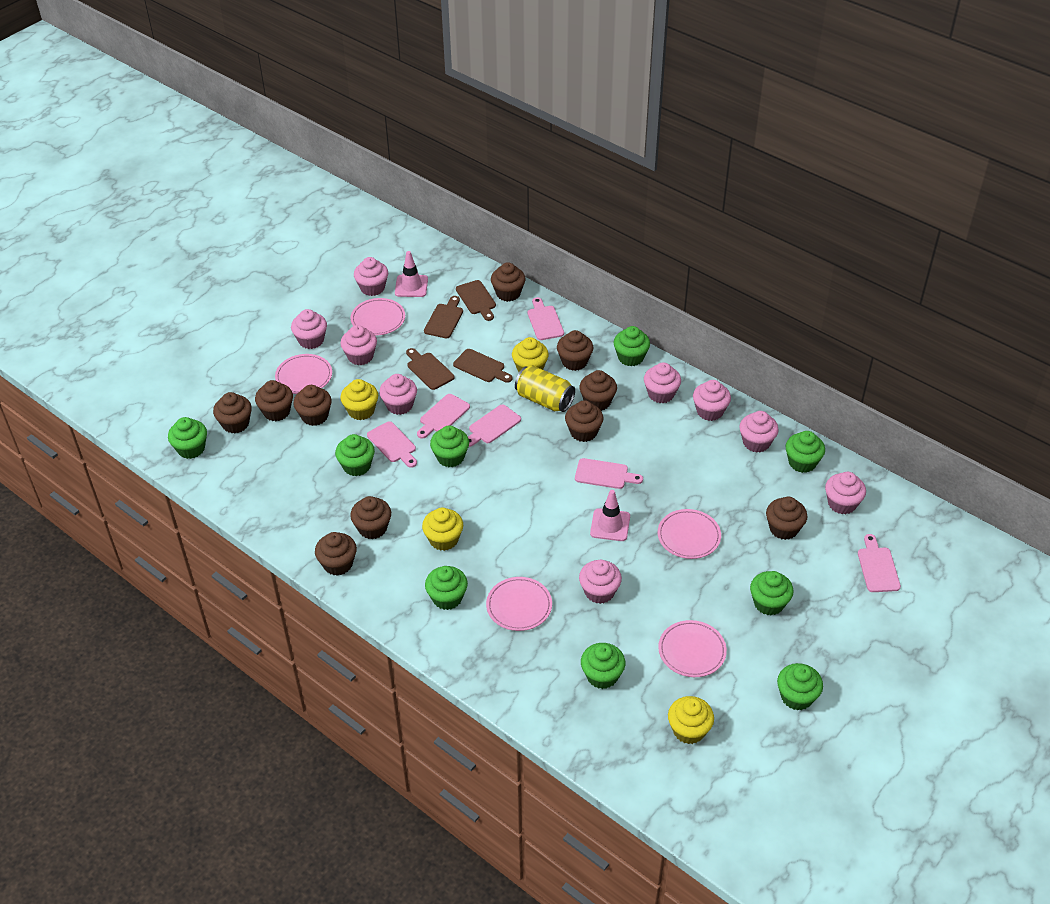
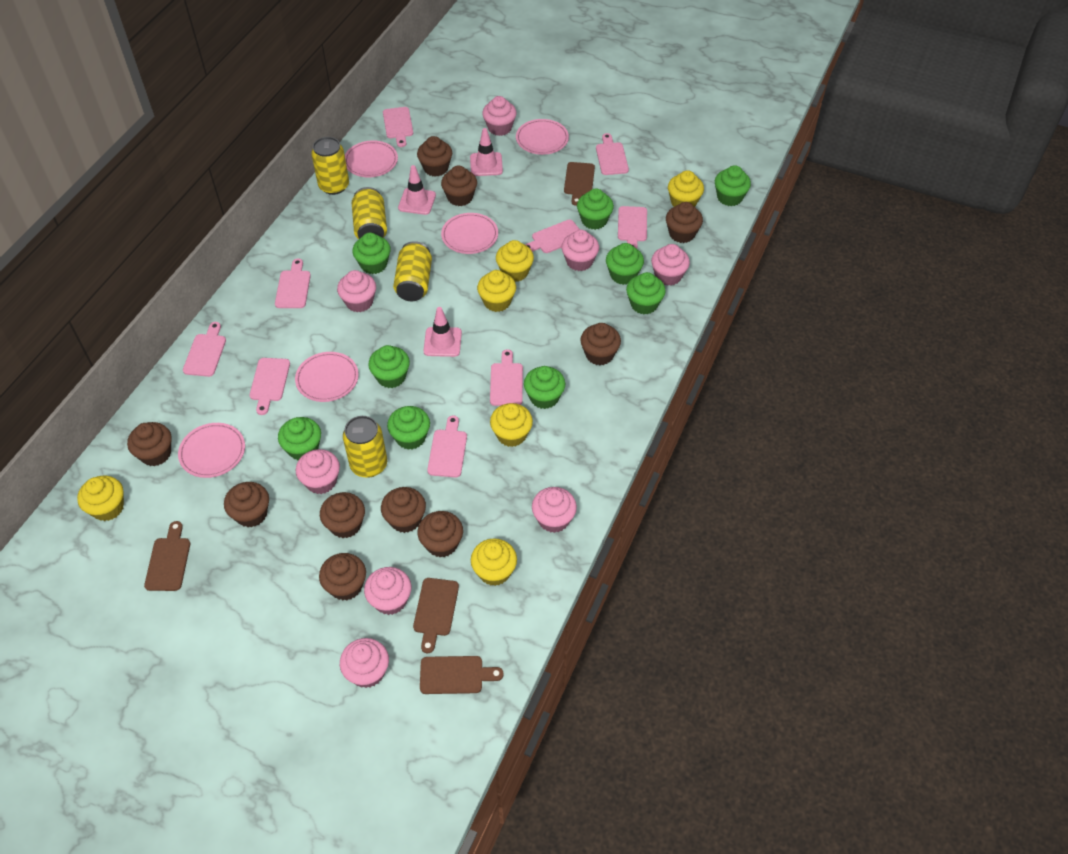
pink cupcake: 9 -> 8
pink cutting board: 6 -> 9
pink traffic cone: 2 -> 3
yellow can: 1 -> 4
yellow cupcake: 4 -> 6

